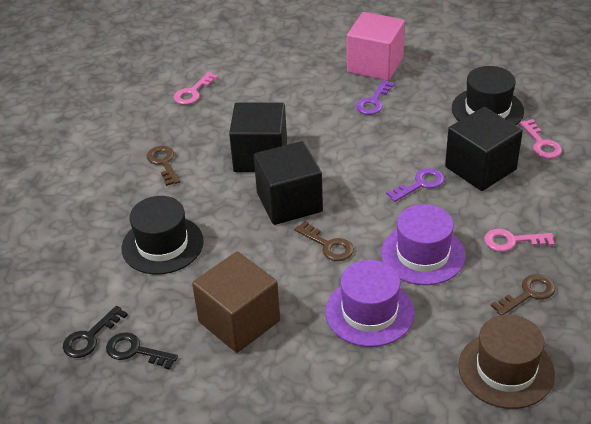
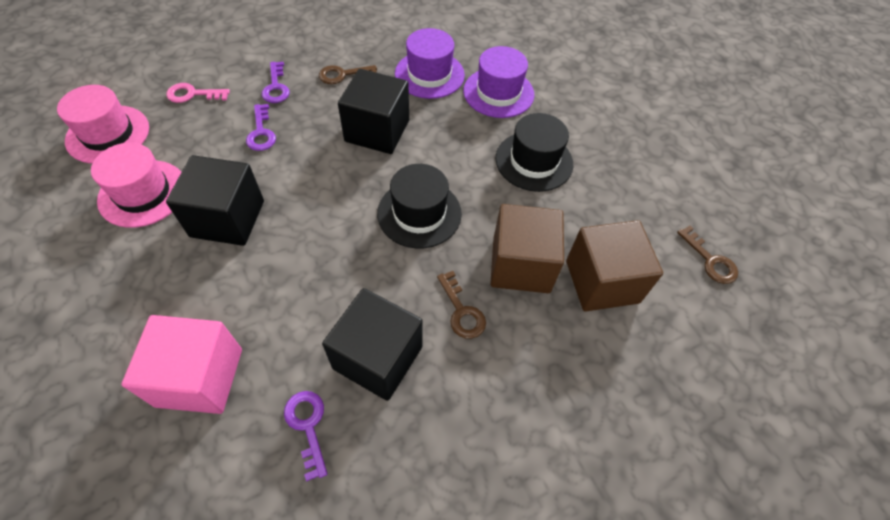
black key: 2 -> 0
brown cube: 1 -> 2
brown hat: 1 -> 0
pink hat: 0 -> 2
pink key: 3 -> 1
purple key: 2 -> 3

